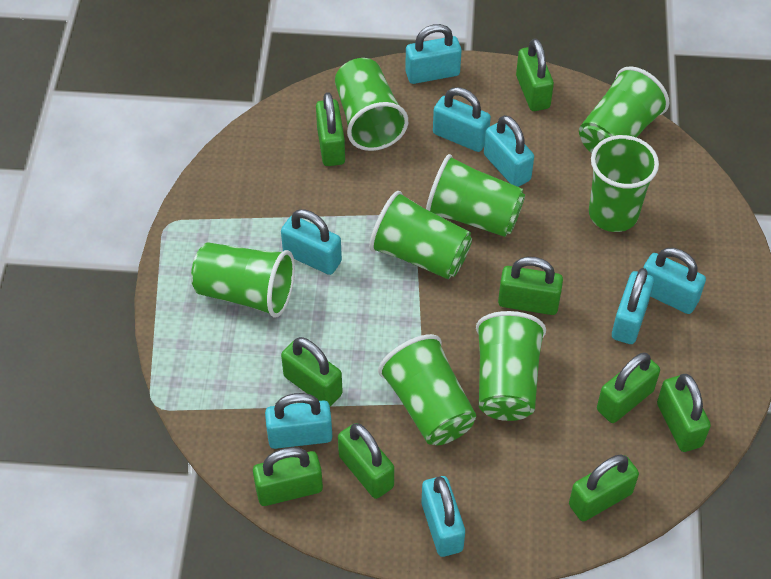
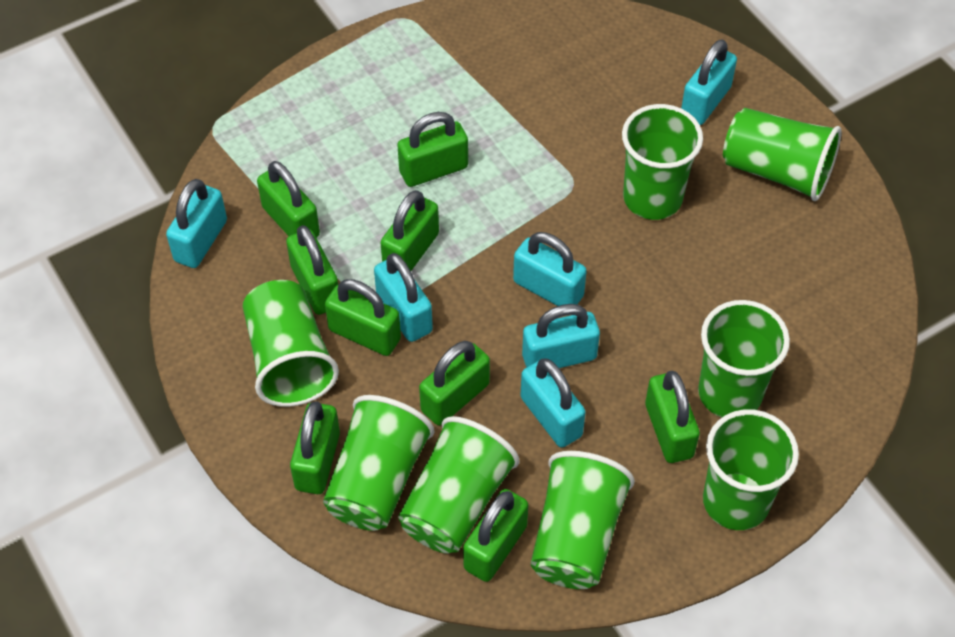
turquoise padlock: 8 -> 6

